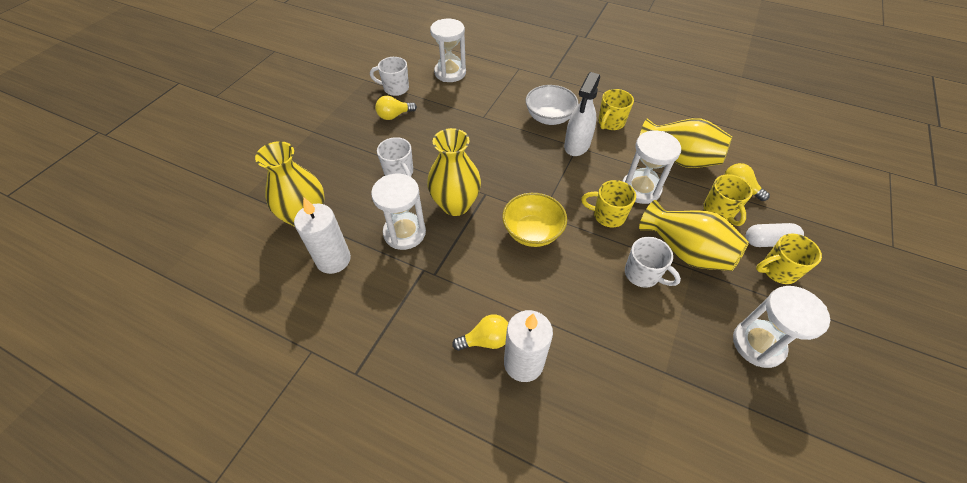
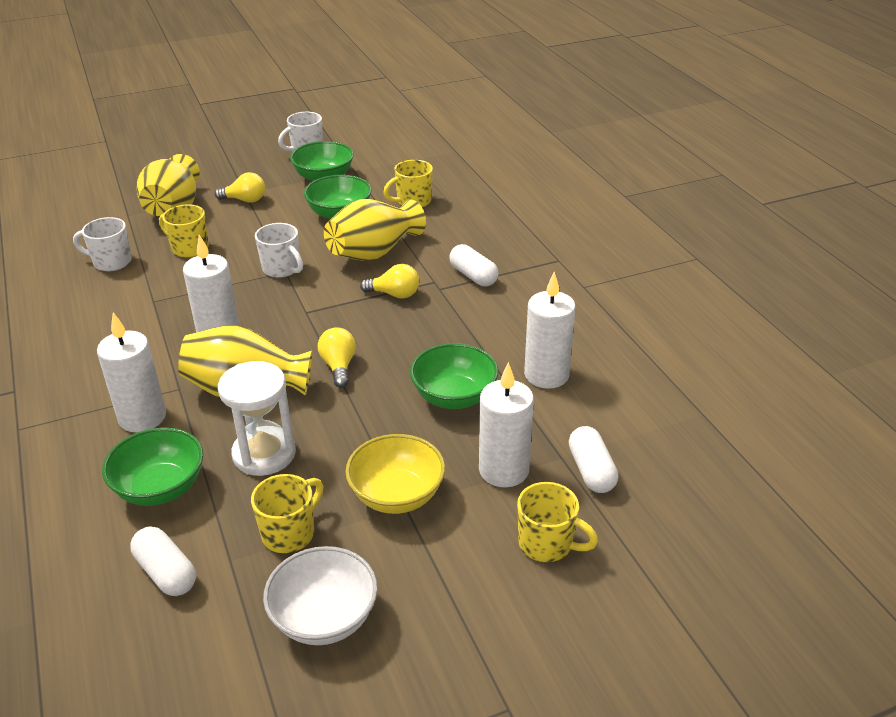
green bowl: 0 -> 4
white candle: 2 -> 4
white capsule: 1 -> 3
white hourglass: 4 -> 1
white spray bottle: 1 -> 0
yellow vase: 4 -> 3

